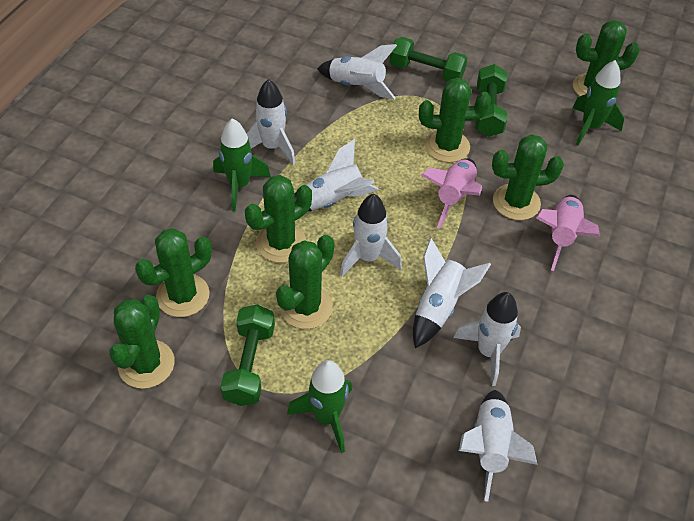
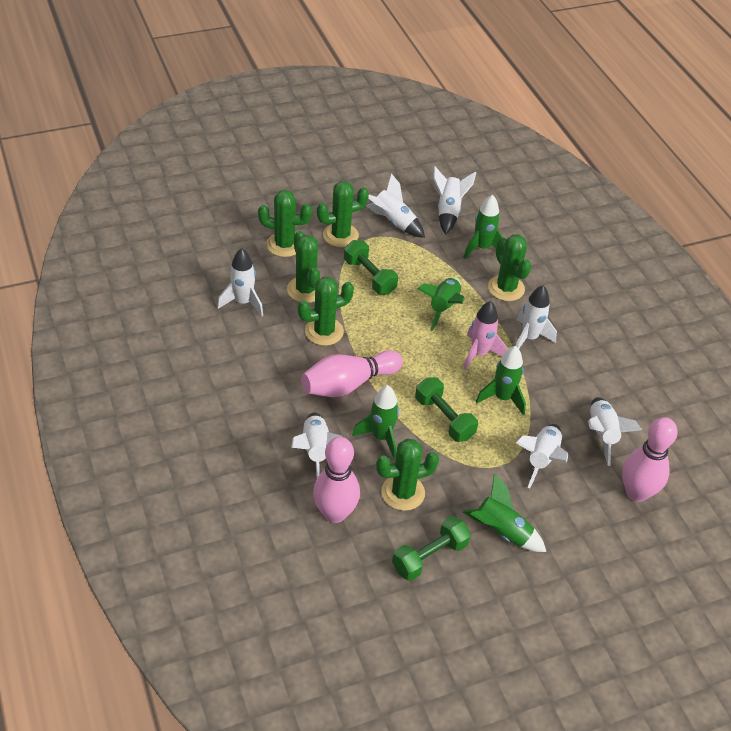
green cactus: 7 -> 6
green rocket: 3 -> 5
pink bowling pin: 0 -> 3
pink rocket: 2 -> 1

